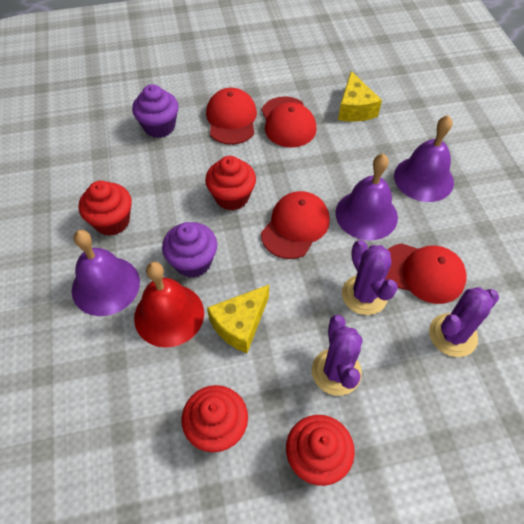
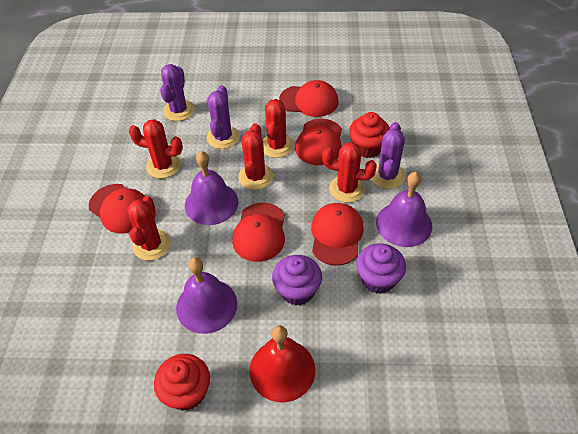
red cactus: 0 -> 5
red cap: 4 -> 5
red cupcake: 4 -> 2
yellow cheese: 2 -> 0

